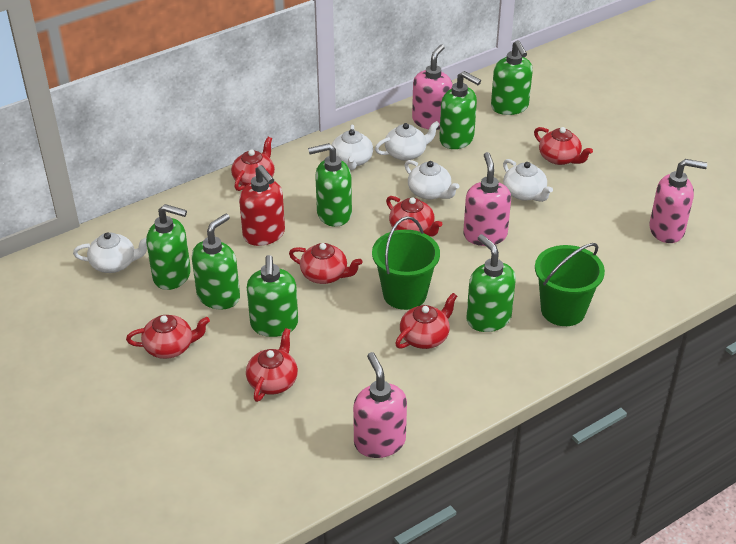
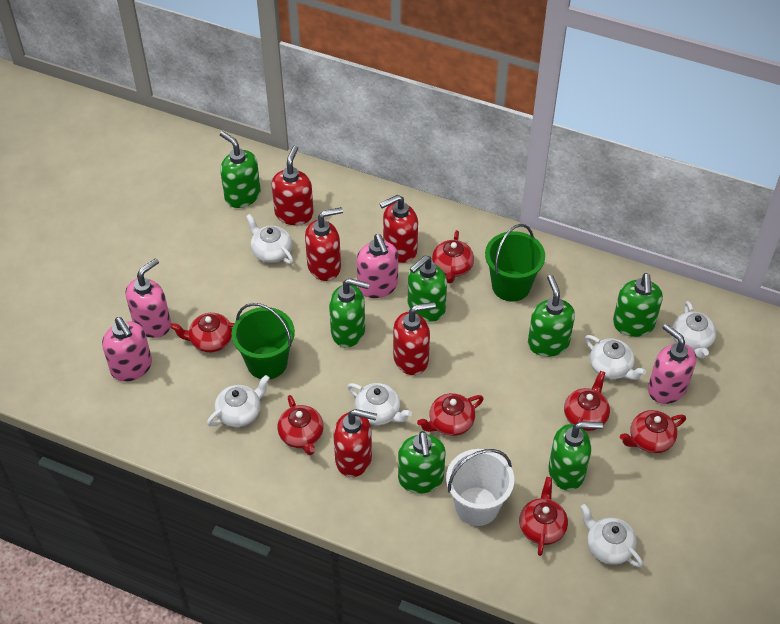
red soap dispenser: 1 -> 5
white bucket: 0 -> 1
white teapot: 5 -> 6

